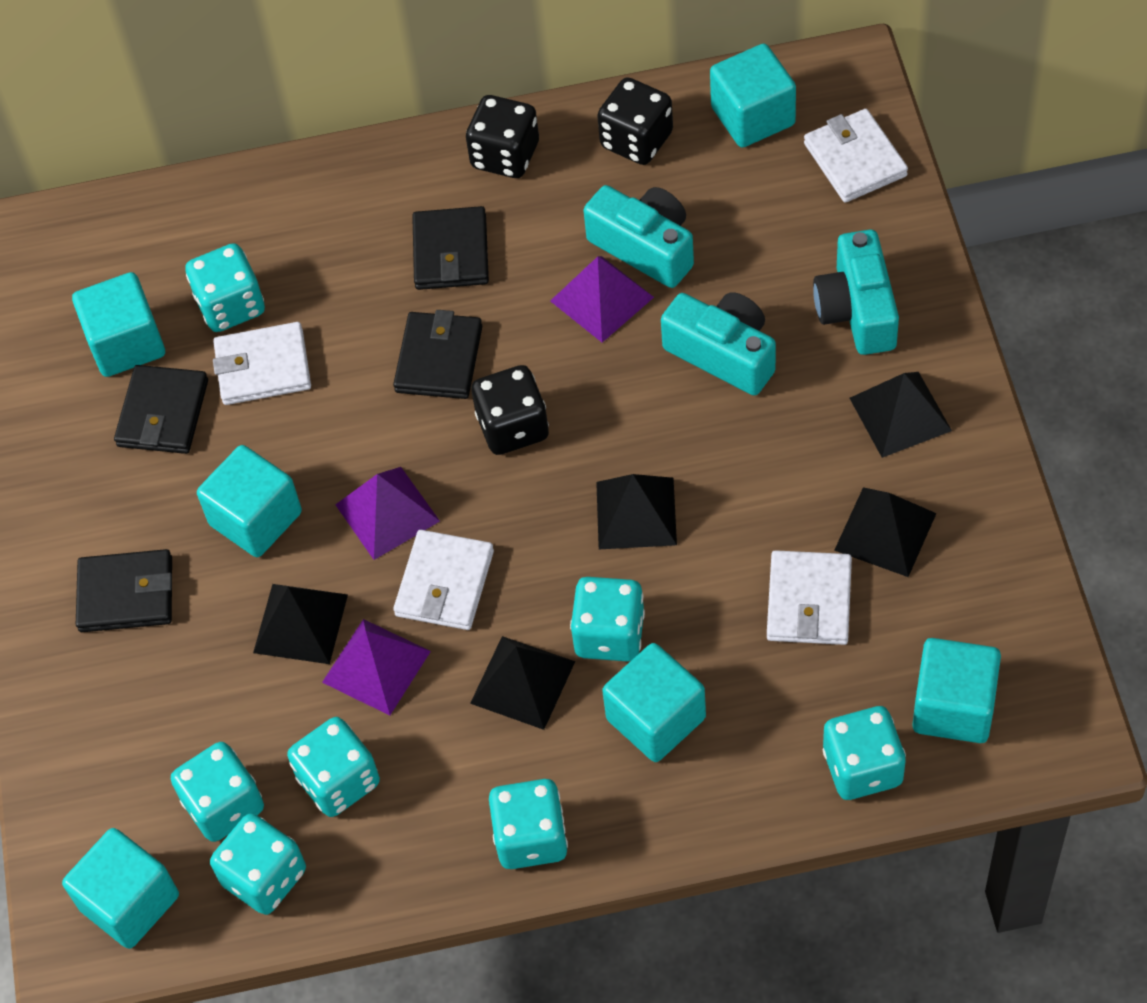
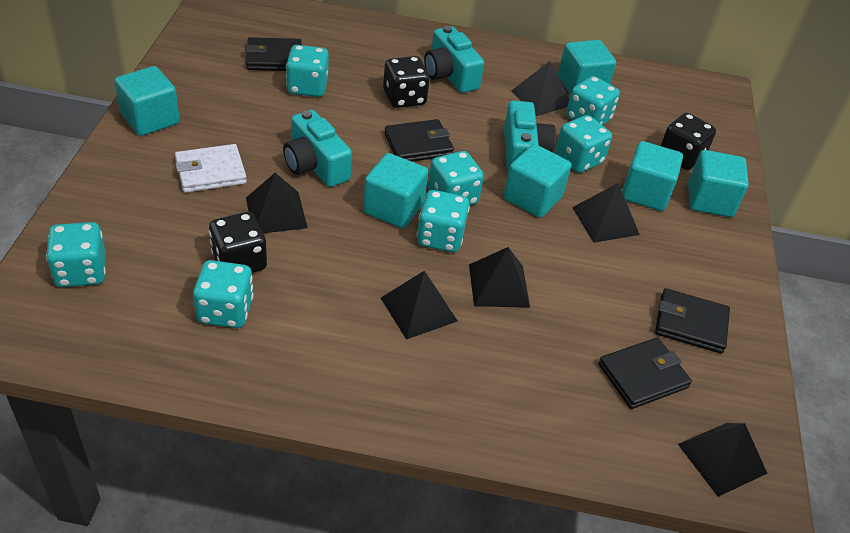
black pyramid: 5 -> 6
purple pyramid: 3 -> 0
white wallet: 4 -> 1

